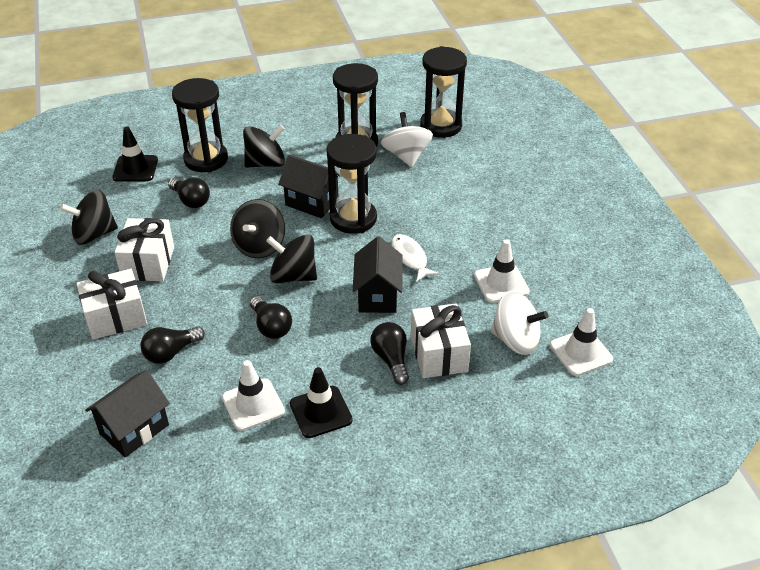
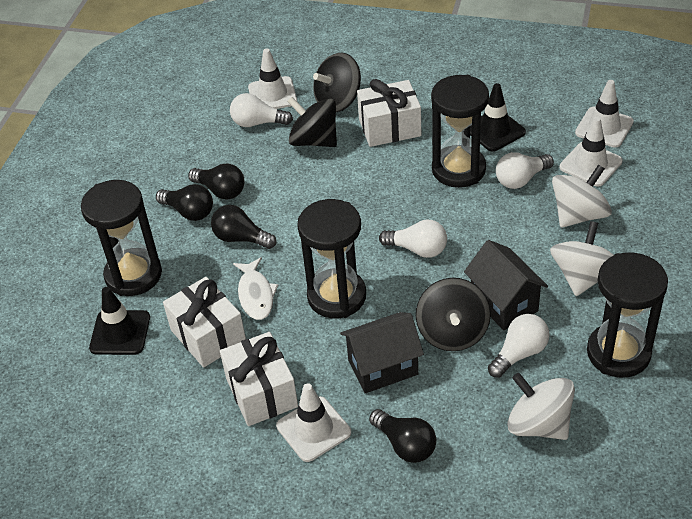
black house: 3 -> 2
black spinning top: 4 -> 3
white light bulb: 0 -> 4
white spinning top: 2 -> 3
white traffic cone: 3 -> 4

